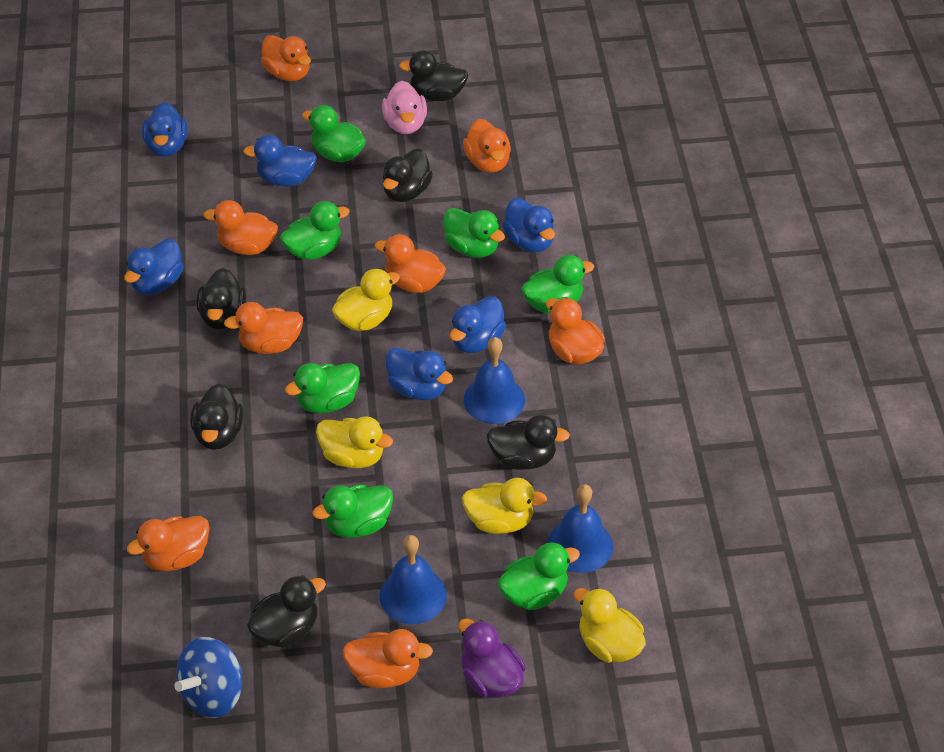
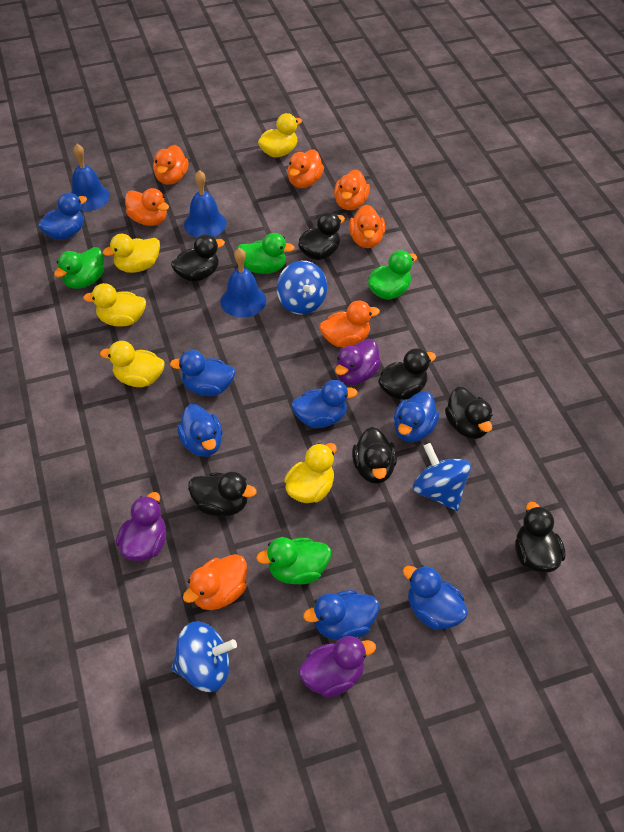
black duck: 6 -> 7
blue duck: 6 -> 7
blue spinning top: 1 -> 3
green duck: 7 -> 4
orange duck: 8 -> 7
pink duck: 1 -> 0
purple duck: 1 -> 3
yellow duck: 4 -> 5

